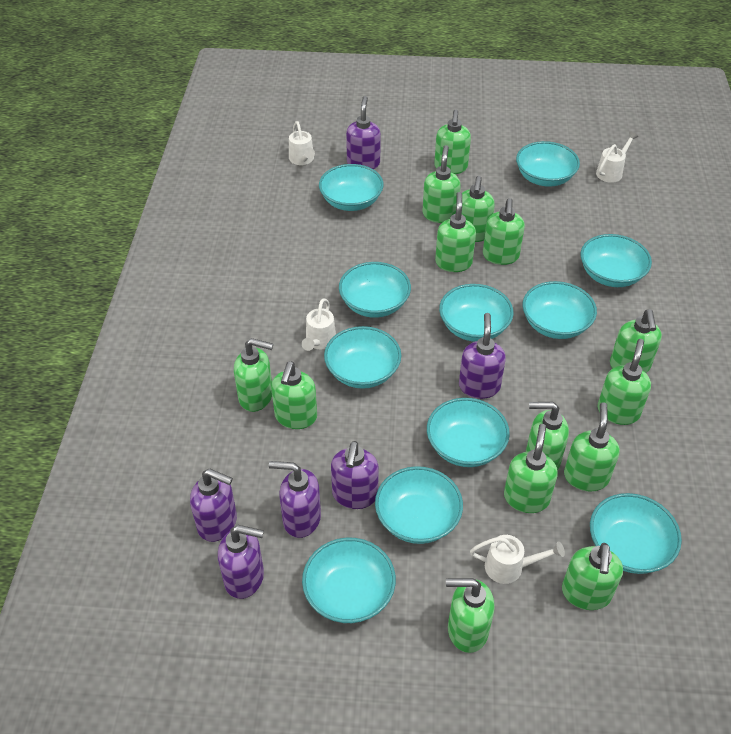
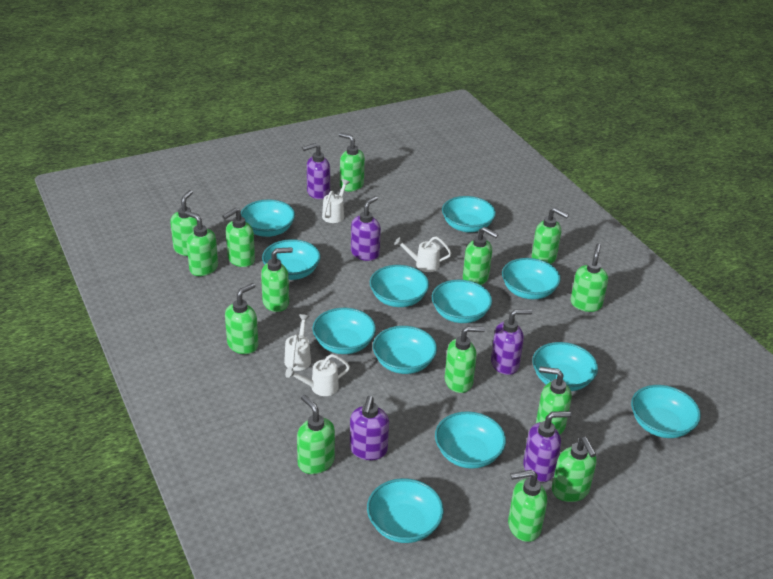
purple soap dispenser: 6 -> 5
turquoise bowl: 11 -> 12

